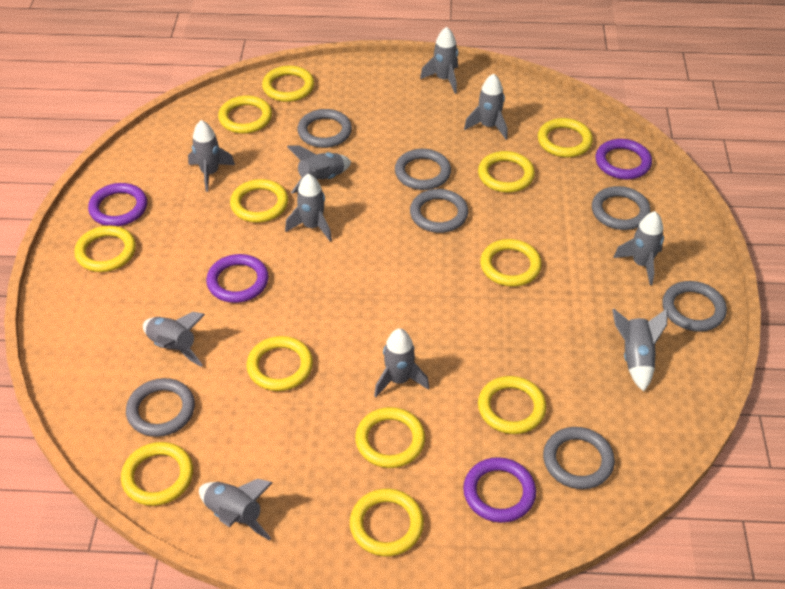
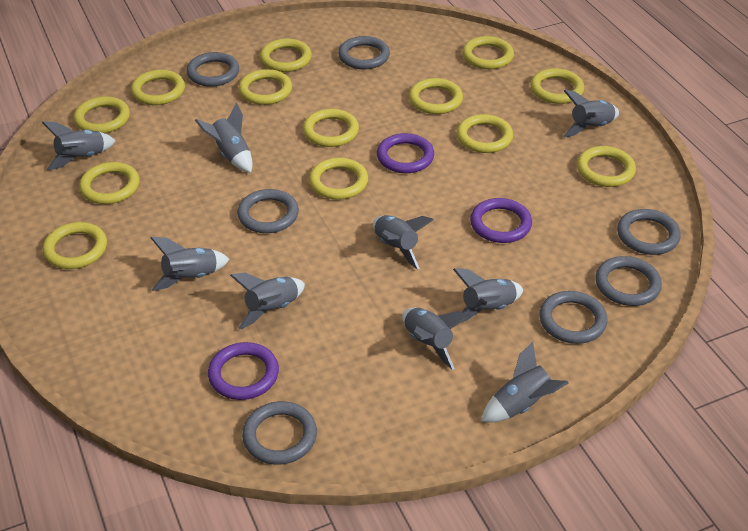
grey rocket: 10 -> 9
purple ring: 4 -> 3
yellow ring: 12 -> 13

